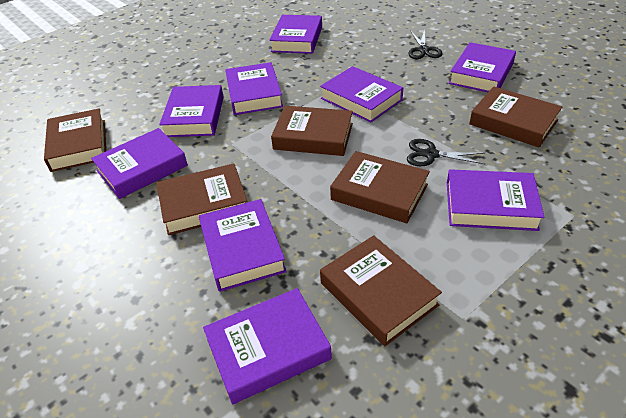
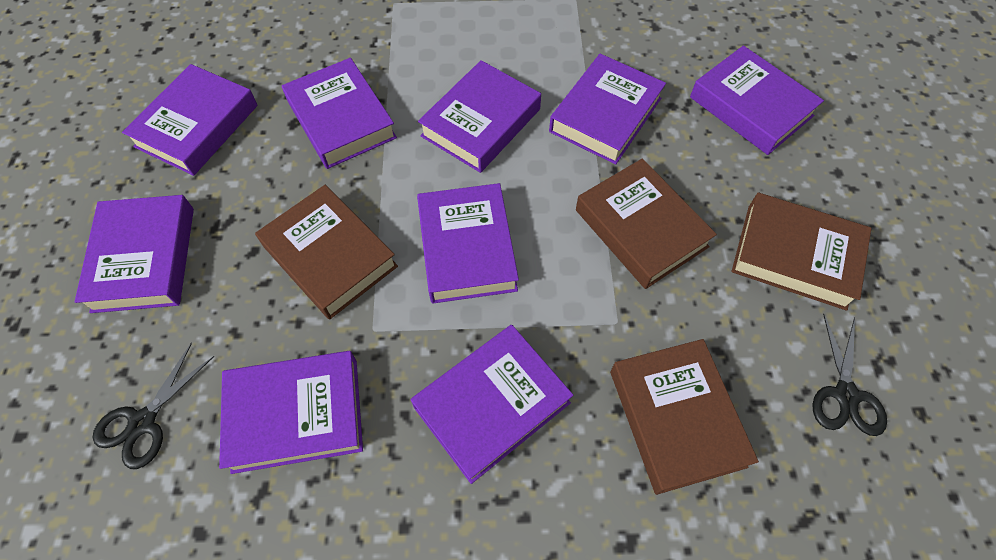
brown book: 6 -> 4

